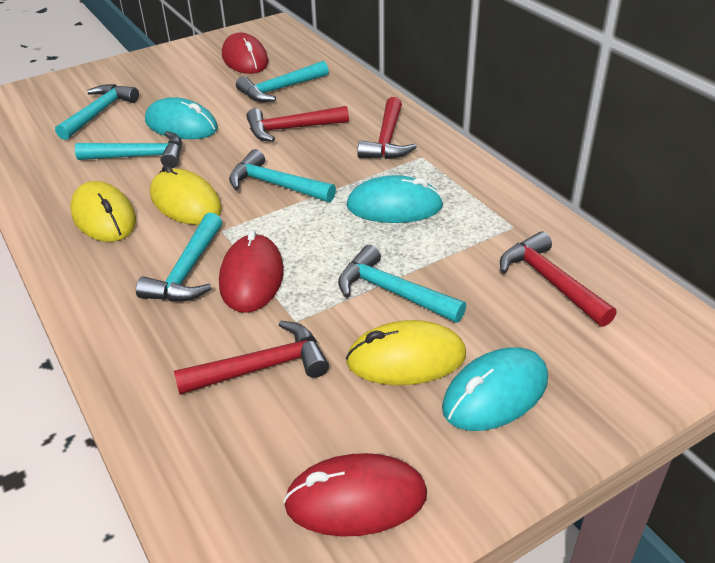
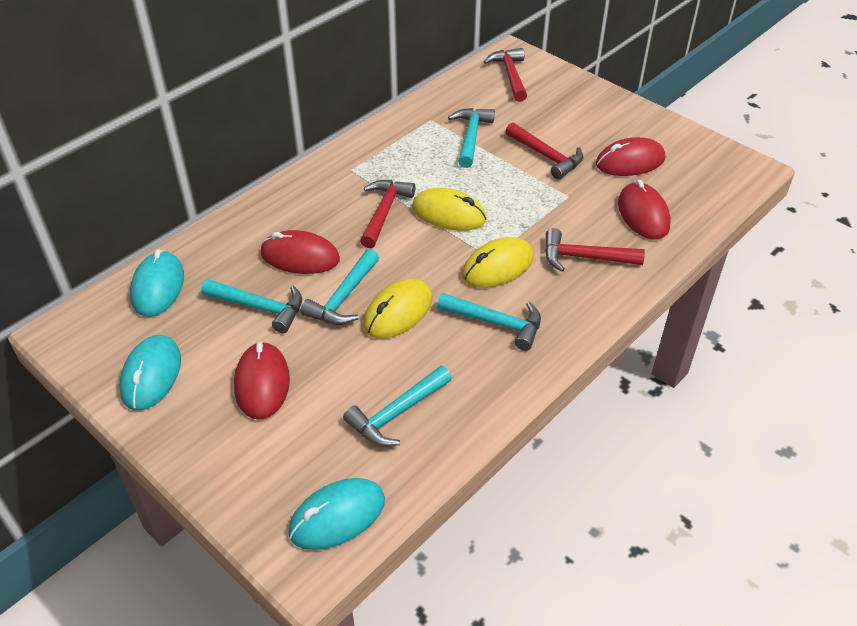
red mouse: 3 -> 4
turquoise hammer: 6 -> 5

